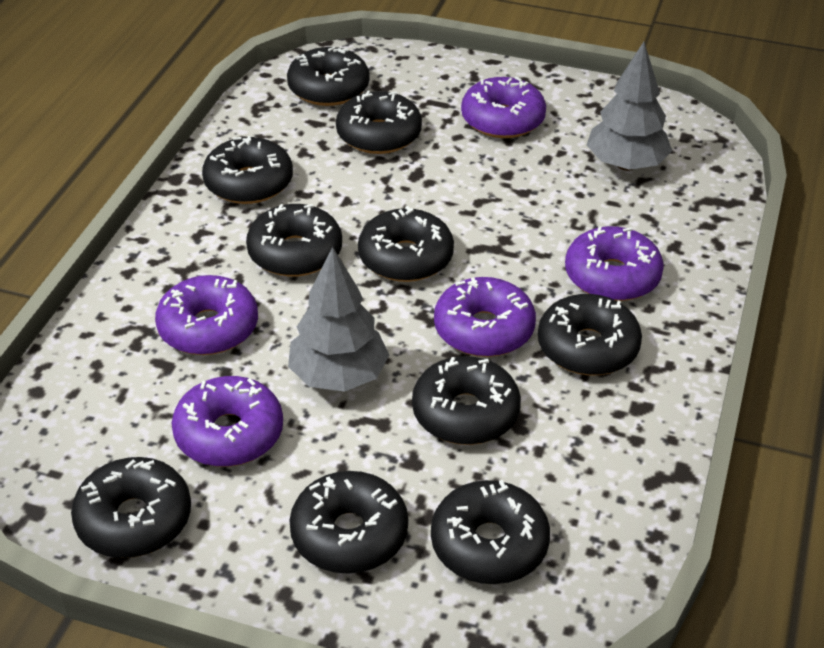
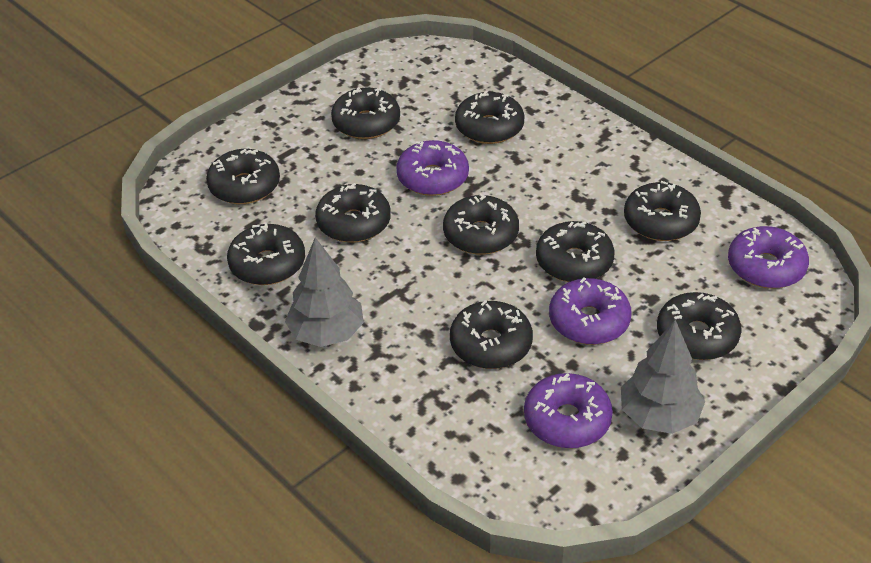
purple donut: 5 -> 4

